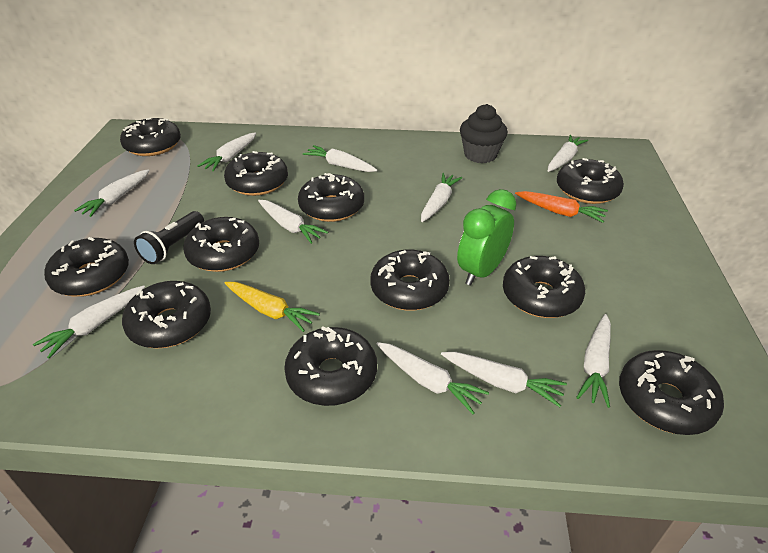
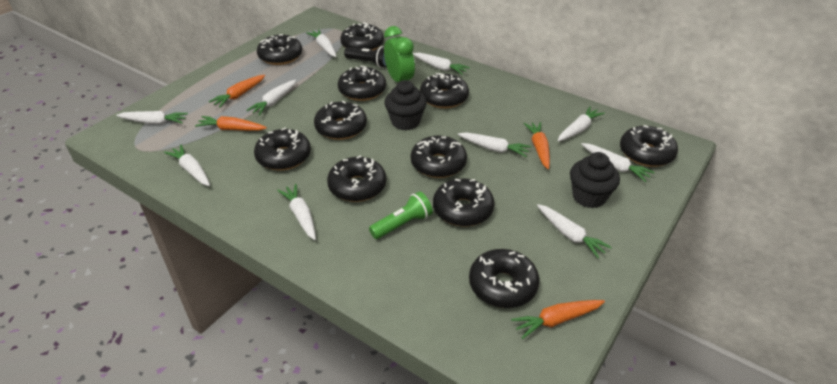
black cupcake: 1 -> 2
green flashlight: 0 -> 1
orange carrot: 1 -> 4
yellow carrot: 1 -> 0

